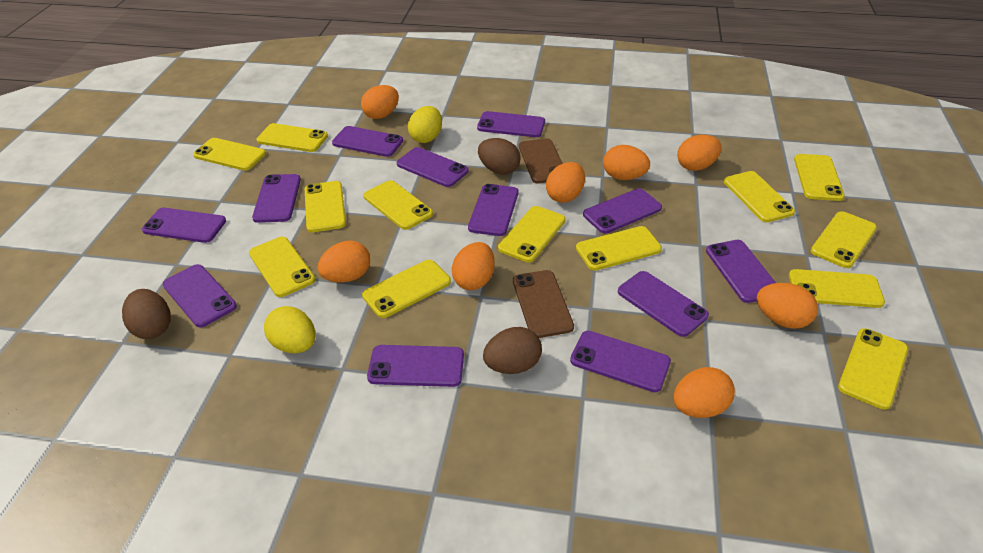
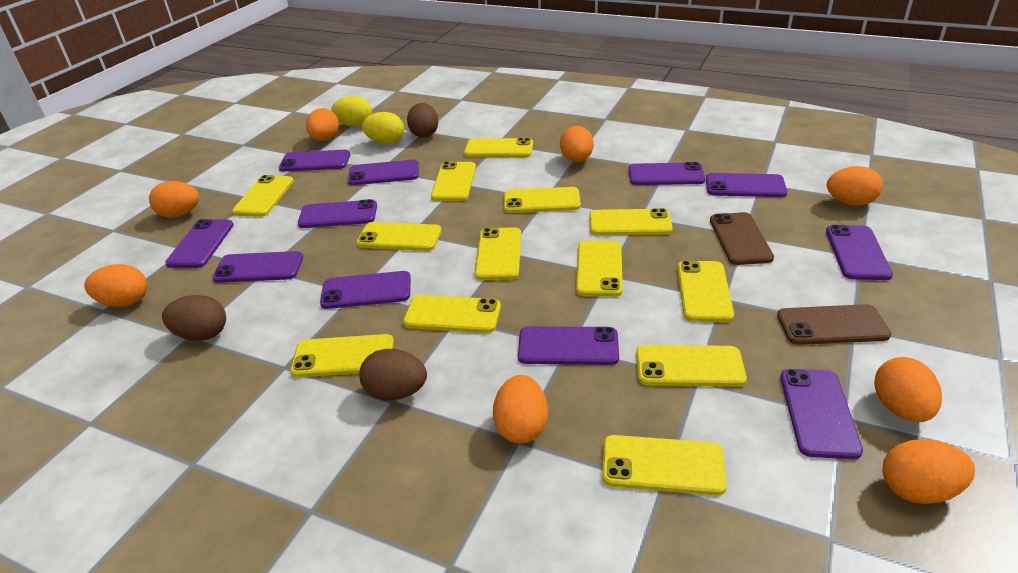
purple phone: 12 -> 11

